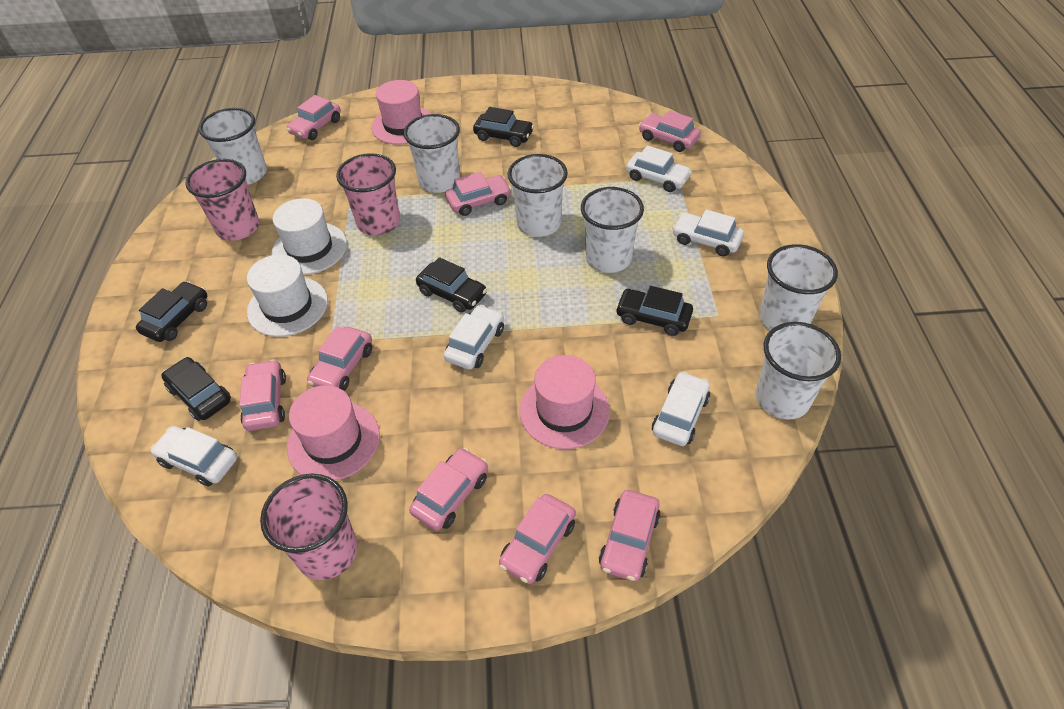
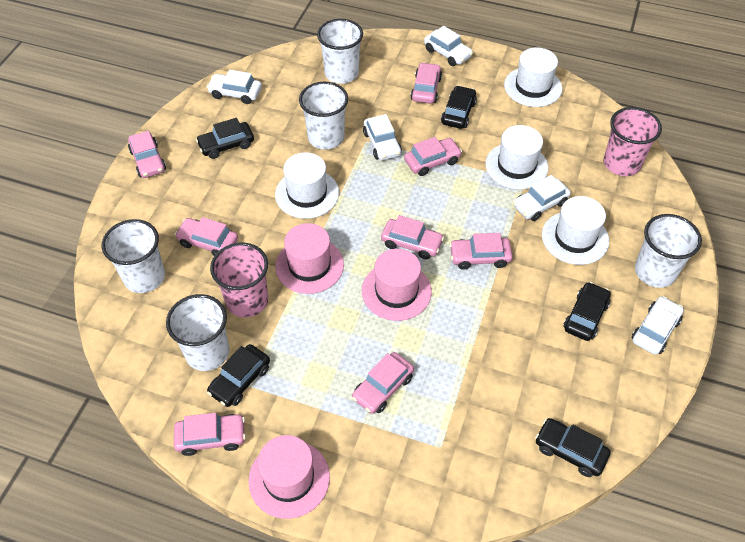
pink cup: 3 -> 2
white cup: 6 -> 5
white hat: 2 -> 4

